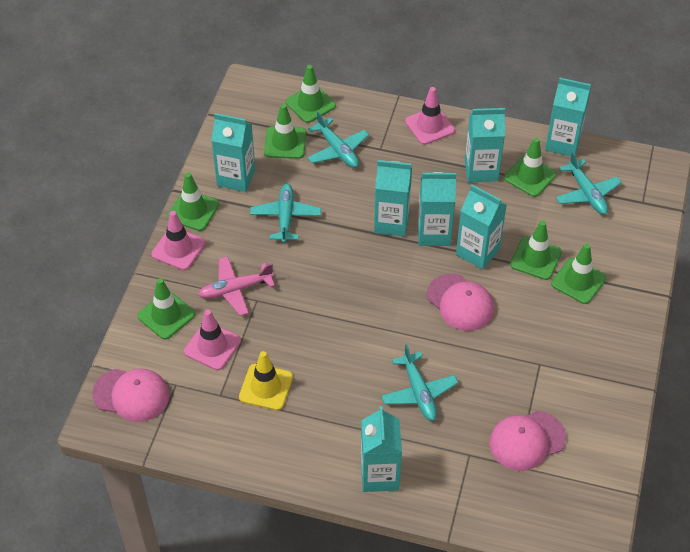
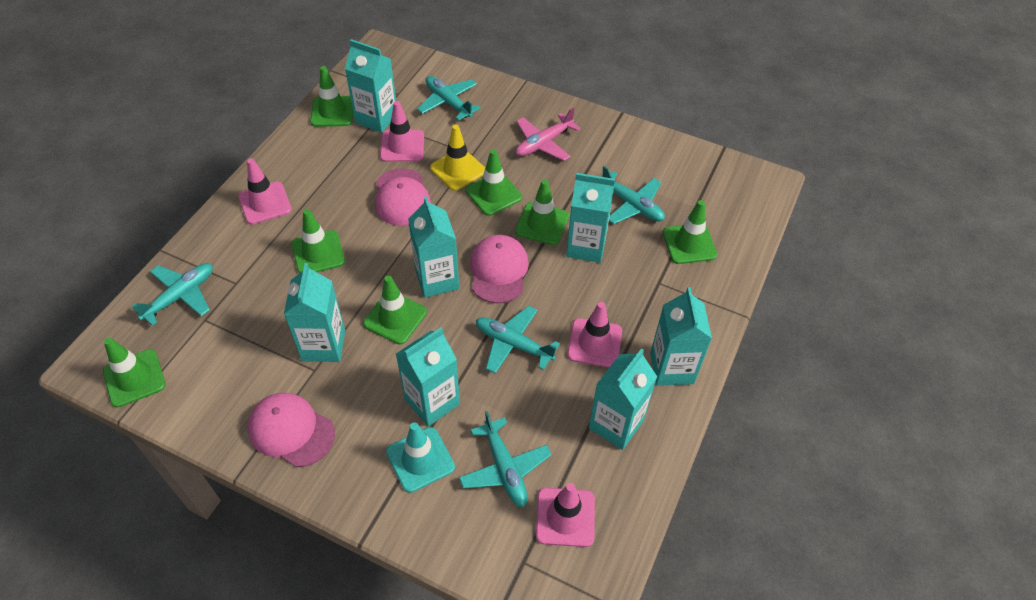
pink traffic cone: 3 -> 4
turquoise plane: 4 -> 5
turquoise traffic cone: 0 -> 1

